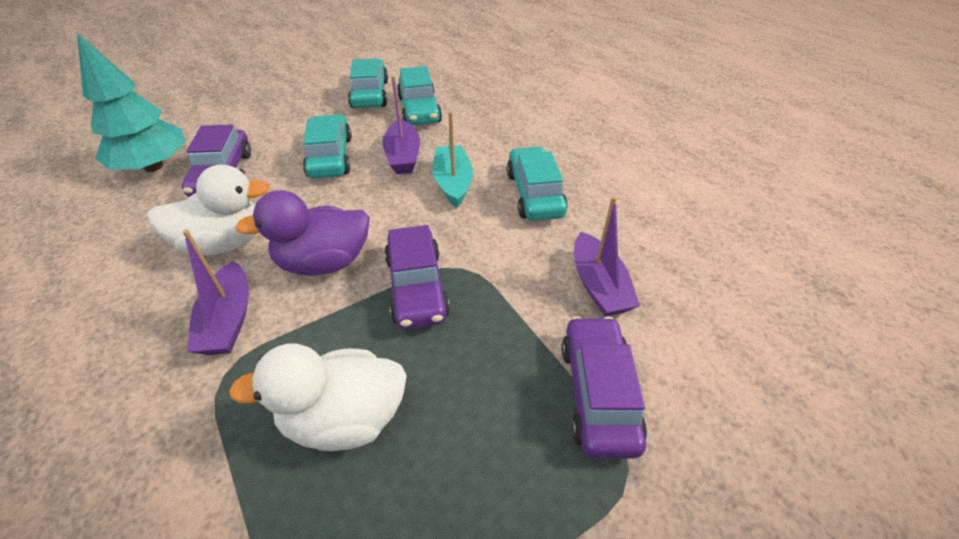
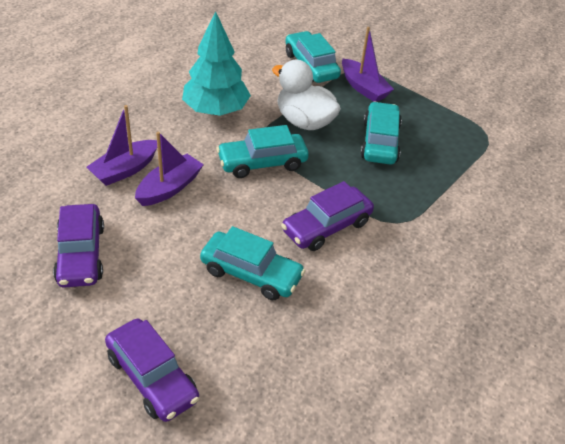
purple duck: 1 -> 0
turquoise boat: 1 -> 0
white duck: 2 -> 1

